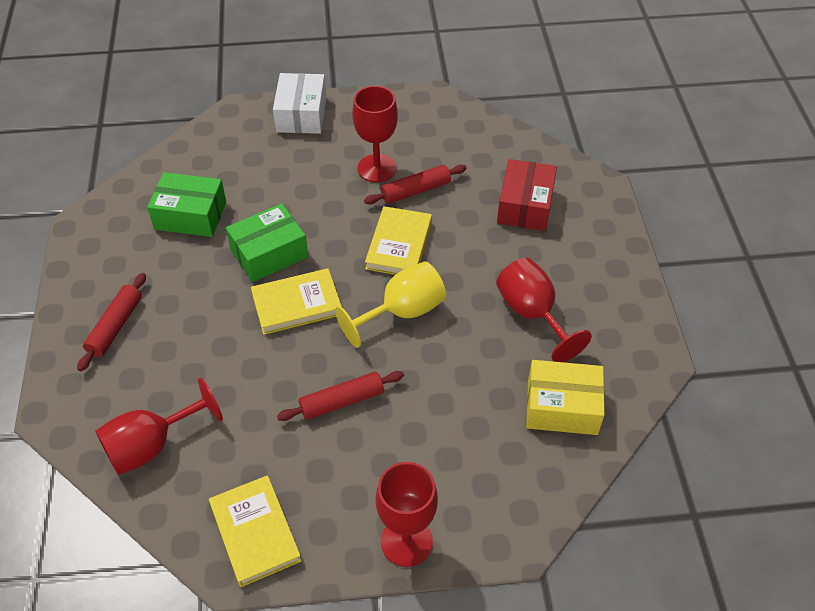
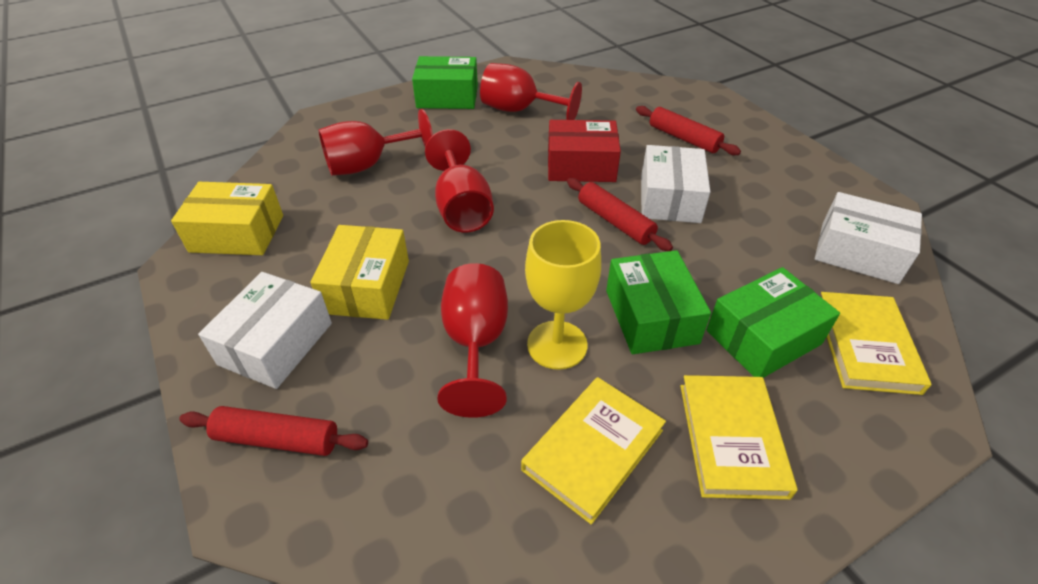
green box: 2 -> 3
white box: 1 -> 3
yellow box: 1 -> 2

